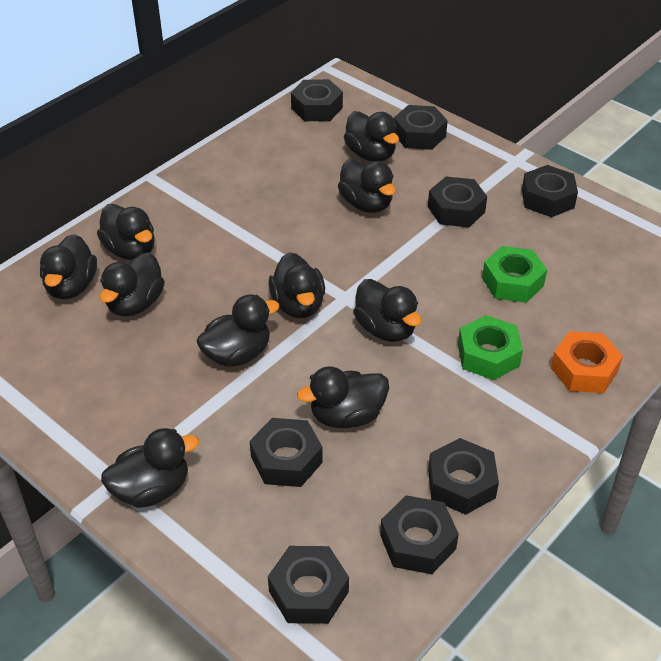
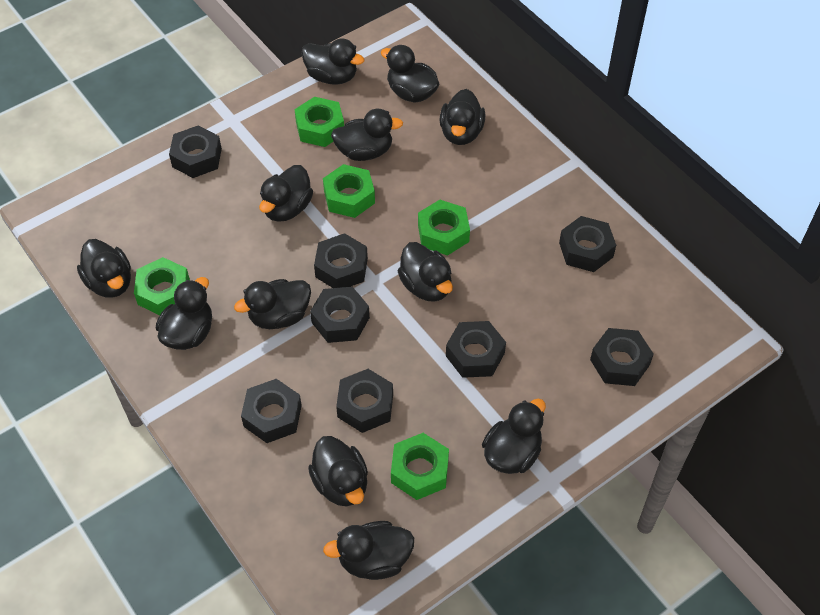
black duck: 10 -> 12
green nut: 2 -> 5
orange nut: 1 -> 0

